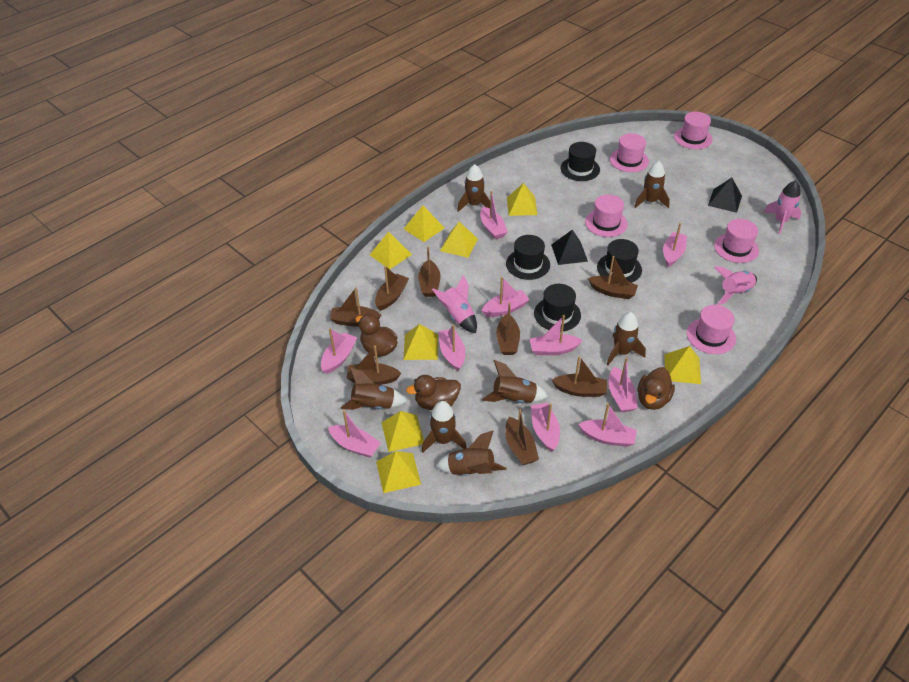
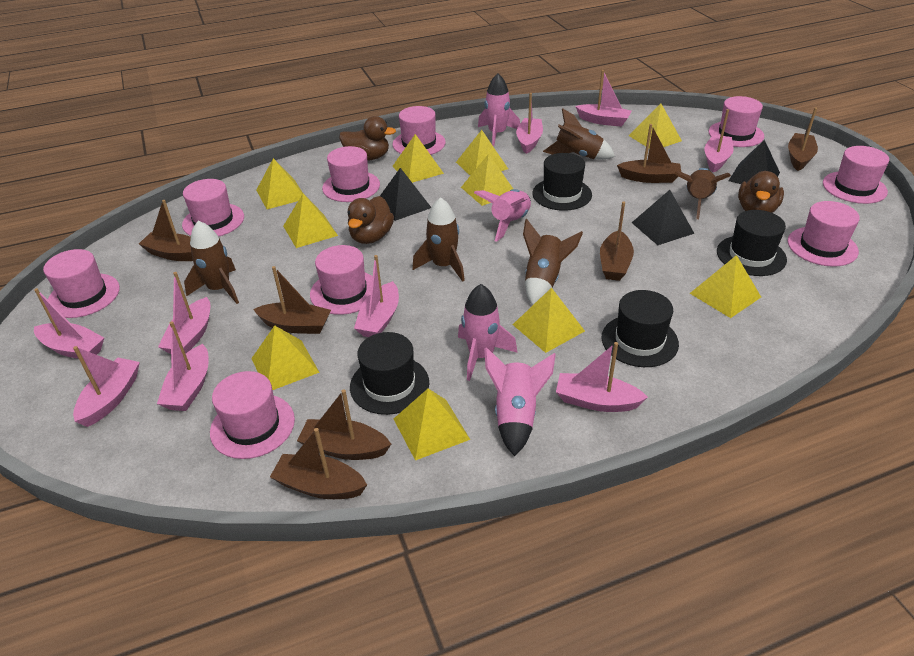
black pyramid: 2 -> 3
brown boat: 8 -> 7
brown rocket: 7 -> 5
pink boat: 10 -> 9
pink hat: 5 -> 9
pink rocket: 3 -> 4
yellow pyramid: 8 -> 10

